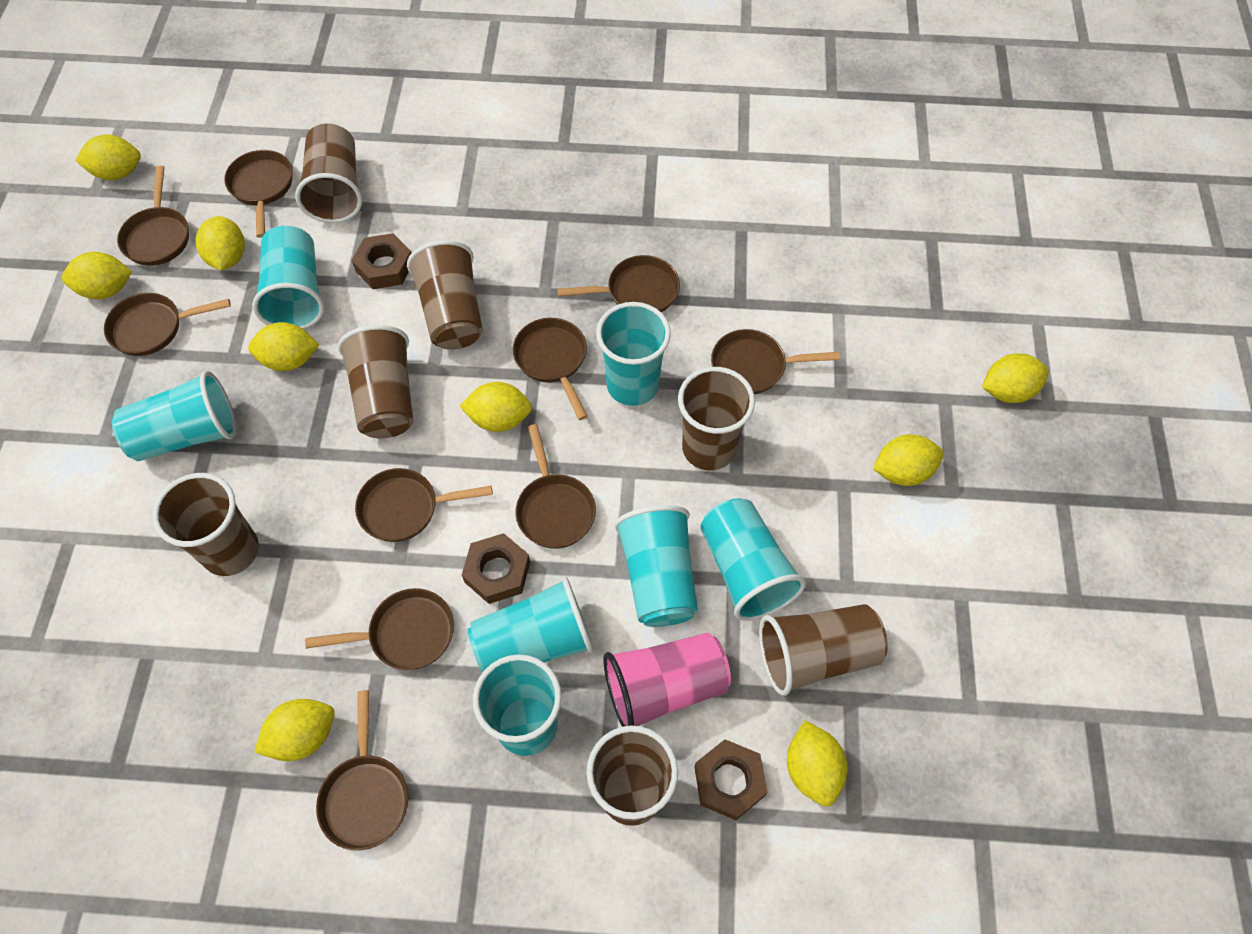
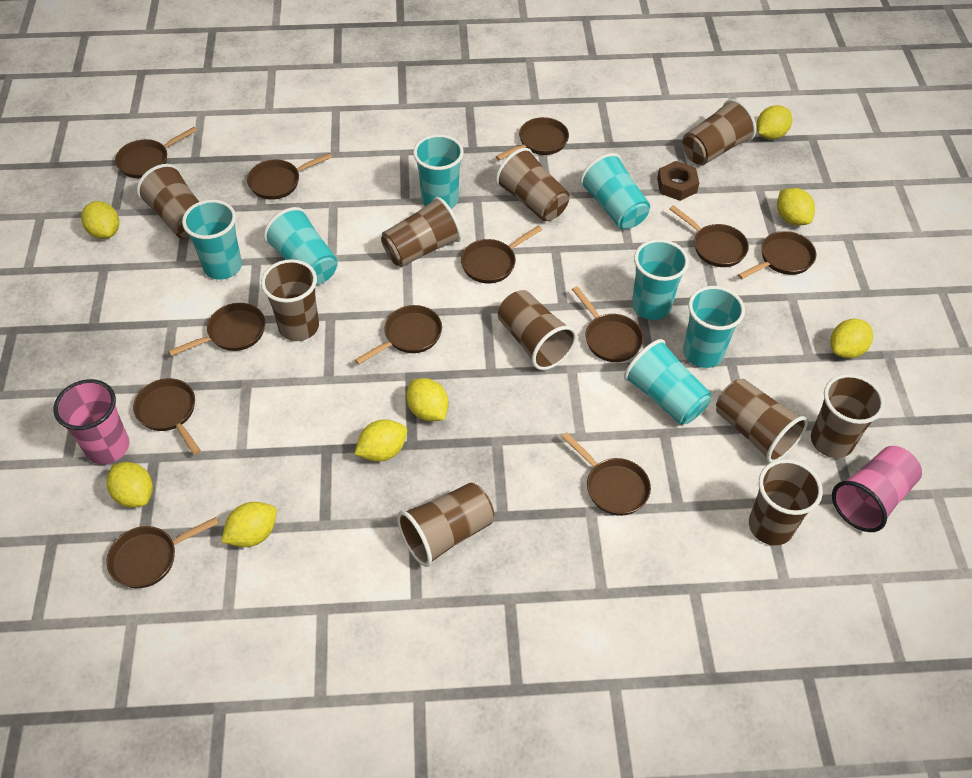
brown cup: 7 -> 10
brown nut: 3 -> 1
brown pan: 10 -> 12
pink cup: 1 -> 2
yellow lemon: 9 -> 8

